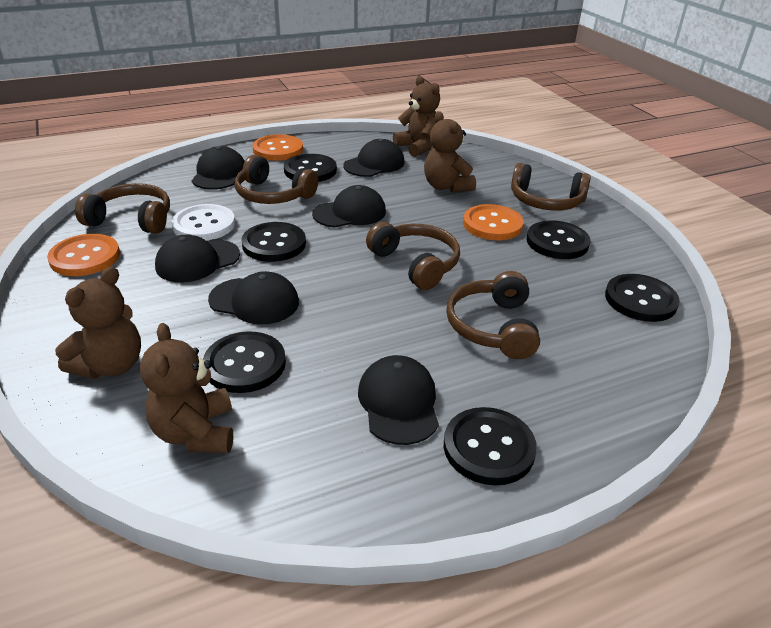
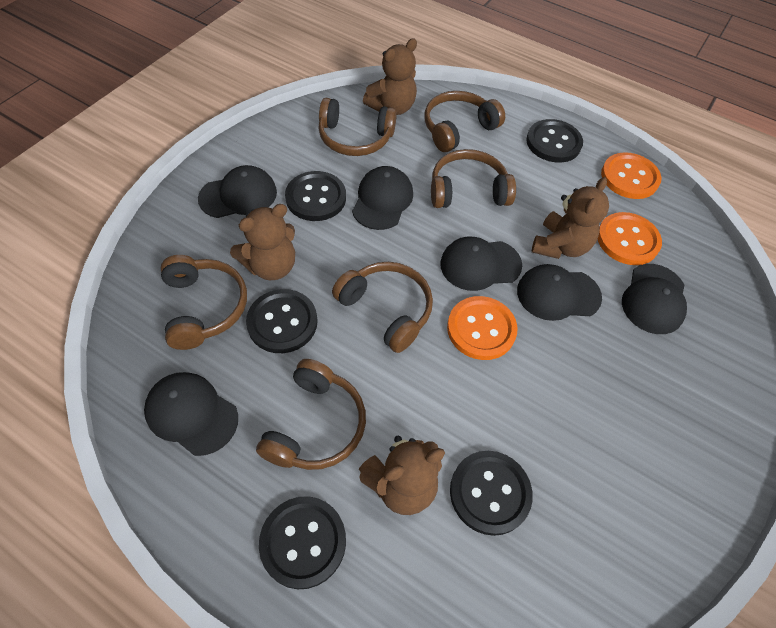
black button: 6 -> 5
brown headphones: 5 -> 6
white button: 1 -> 0

